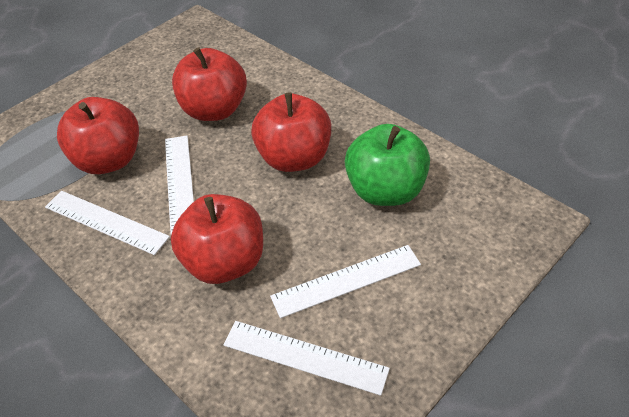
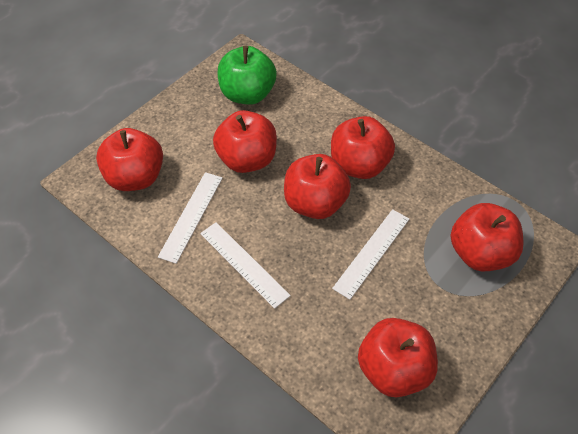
red apple: 4 -> 6
white ruler: 4 -> 3

